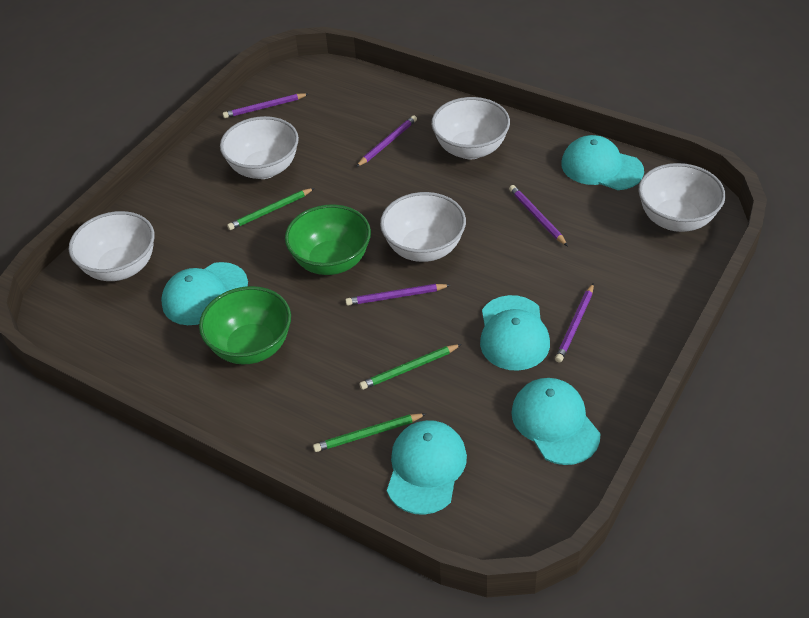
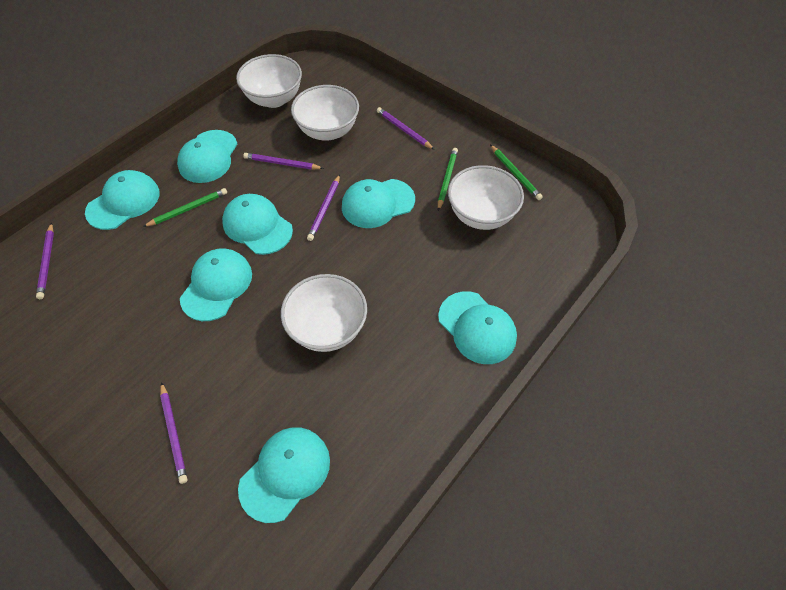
green bowl: 2 -> 0
turquoise cap: 5 -> 7
white bowl: 5 -> 4

